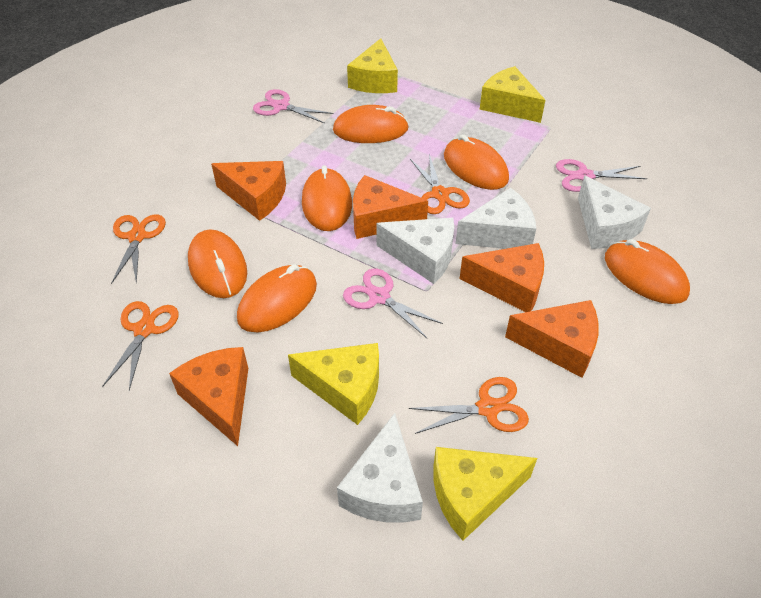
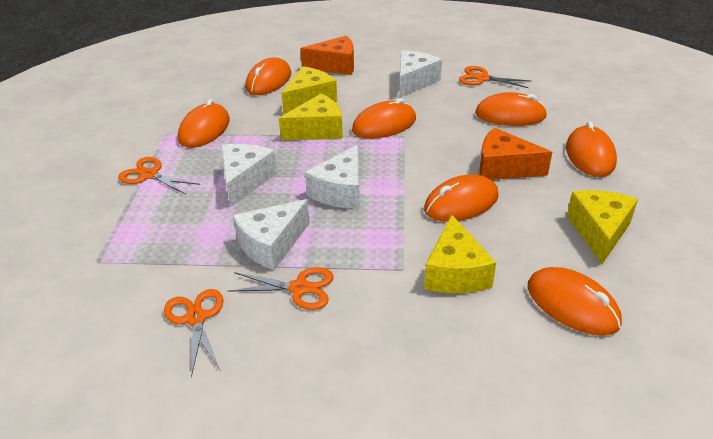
orange cheese: 5 -> 2
orange mouse: 6 -> 7
pink scissors: 3 -> 0

